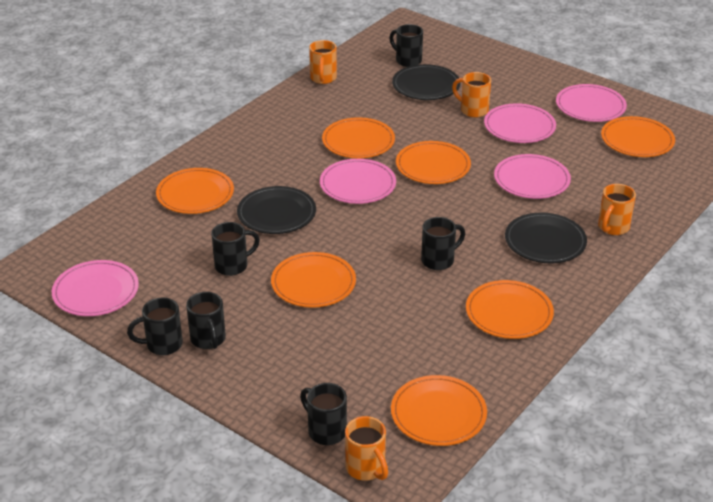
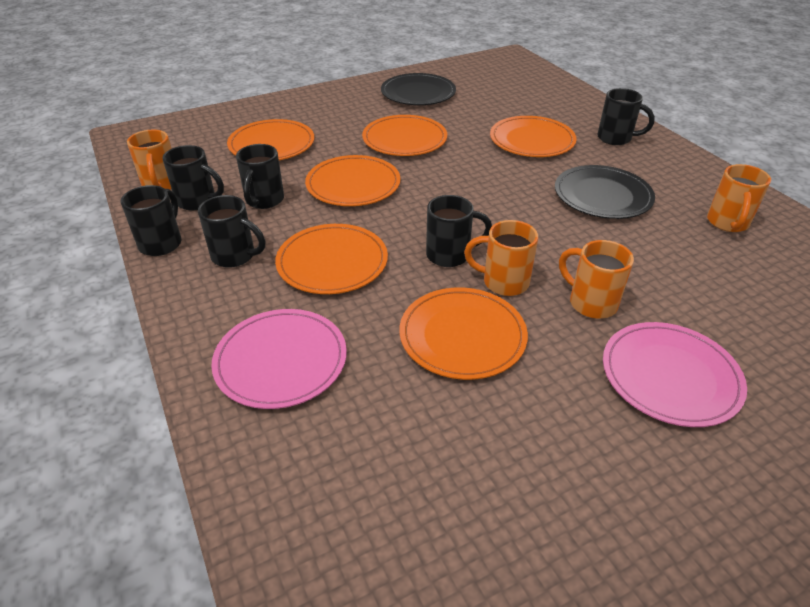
black plate: 3 -> 2
orange plate: 7 -> 6
pink plate: 5 -> 2

